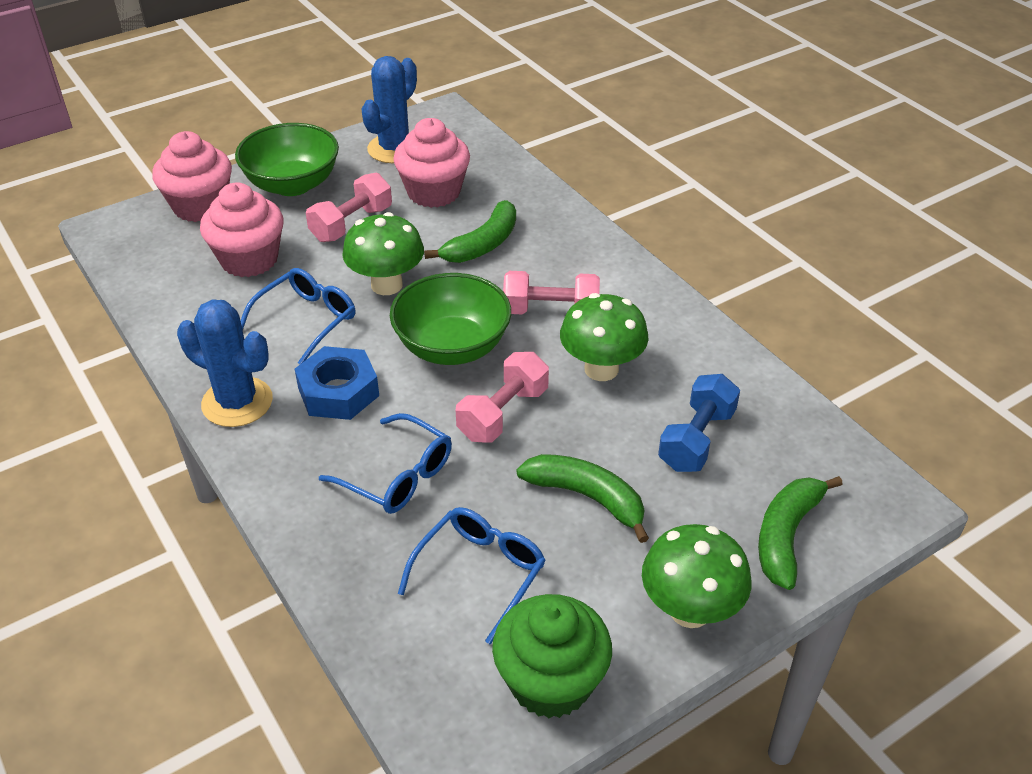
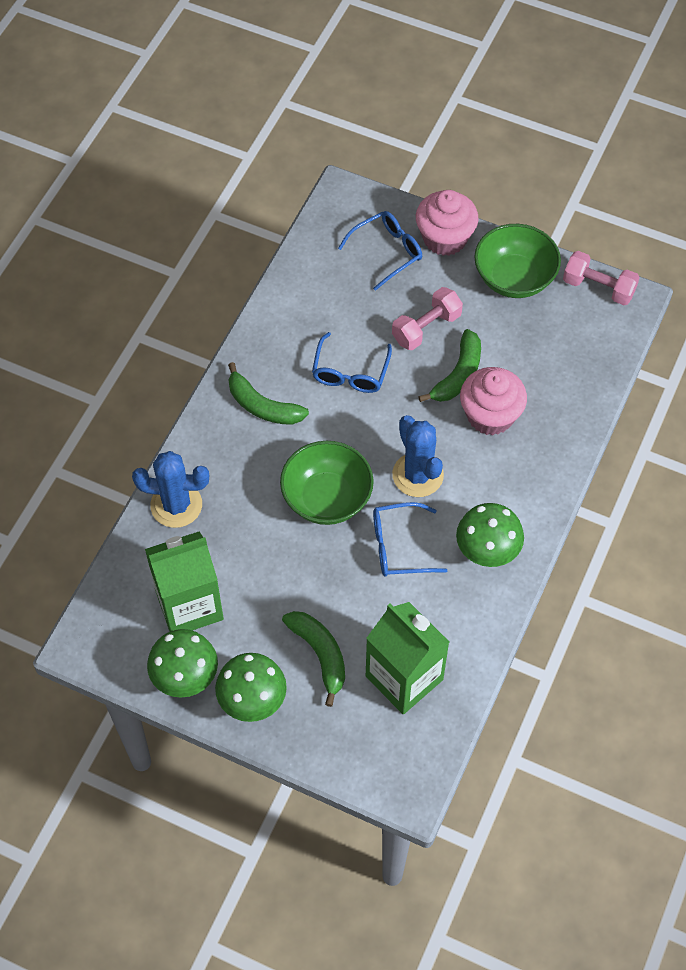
blue dumbbell: 1 -> 0
blue nut: 1 -> 0
green carton: 0 -> 2
green cupcake: 1 -> 0
pink cupcake: 3 -> 2
pink dumbbell: 3 -> 2

